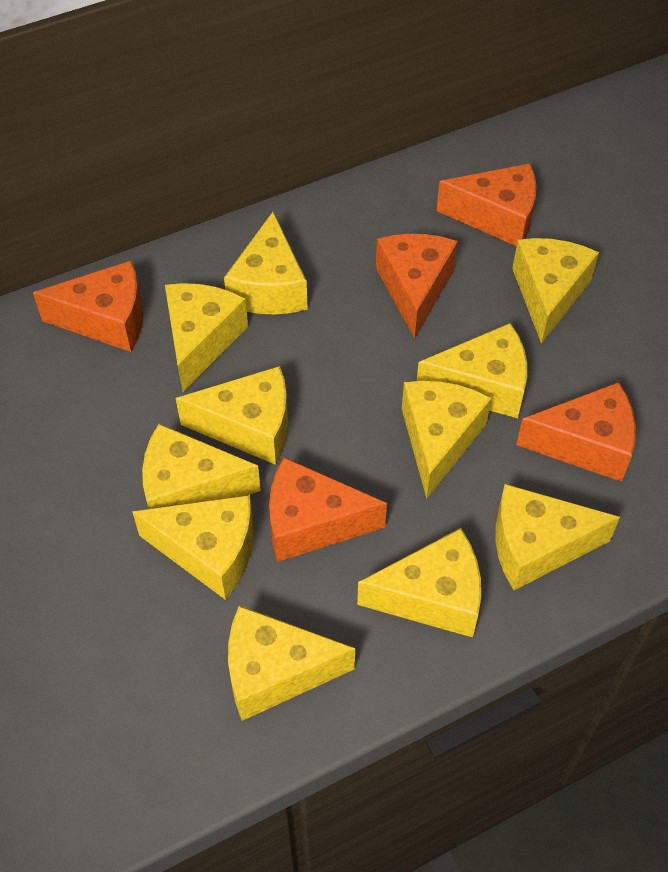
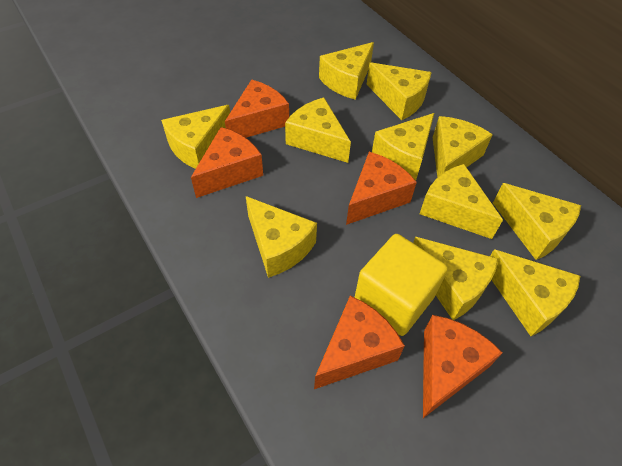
yellow cube: 0 -> 1

